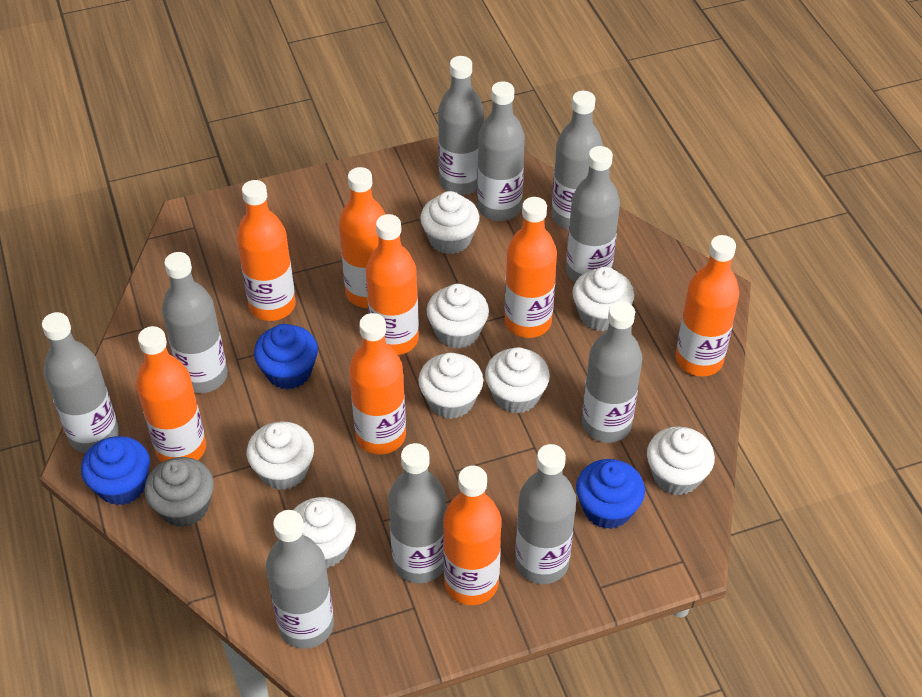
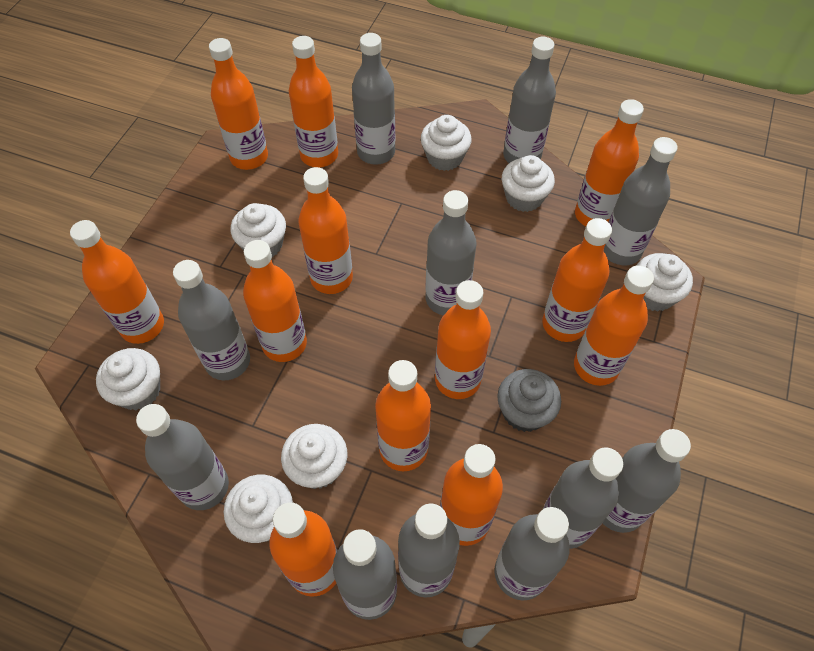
blue cupcake: 3 -> 0
grey bottle: 10 -> 11
orange bottle: 8 -> 12
white cupcake: 8 -> 7

